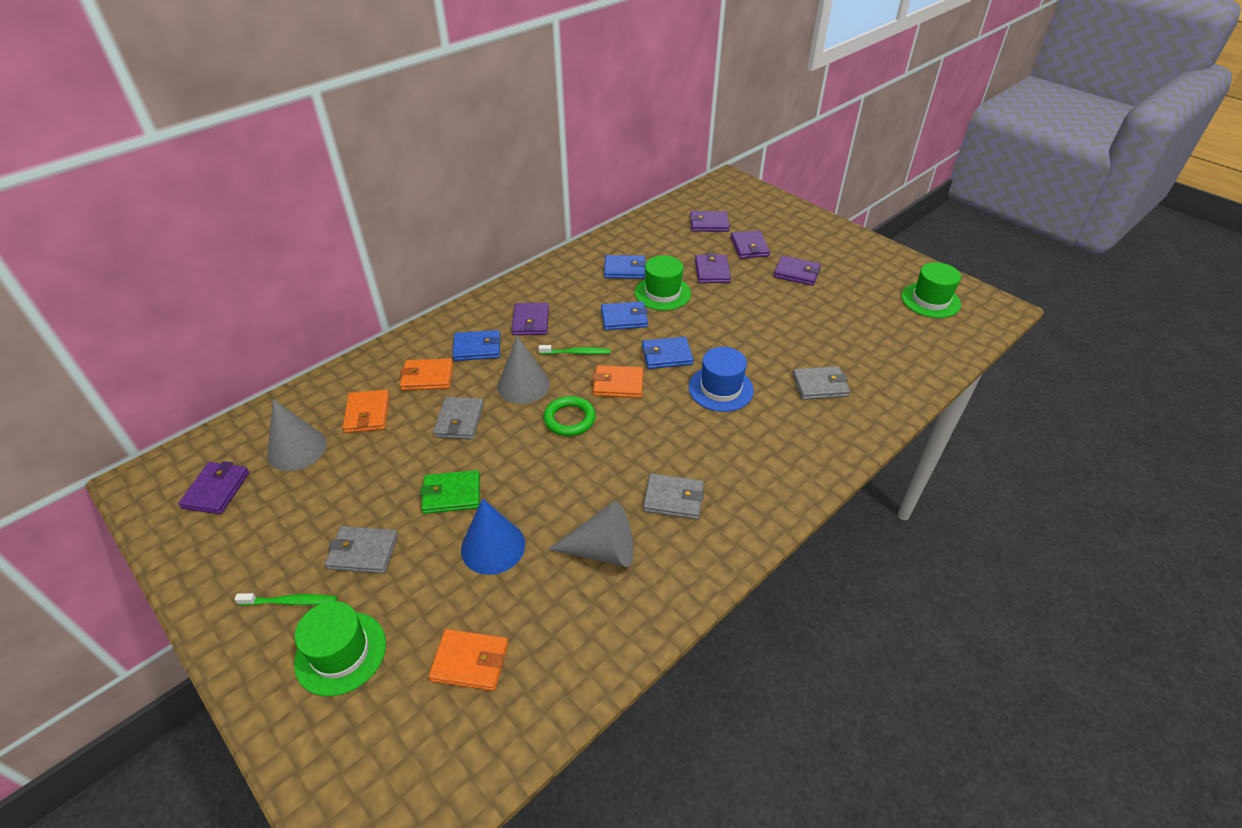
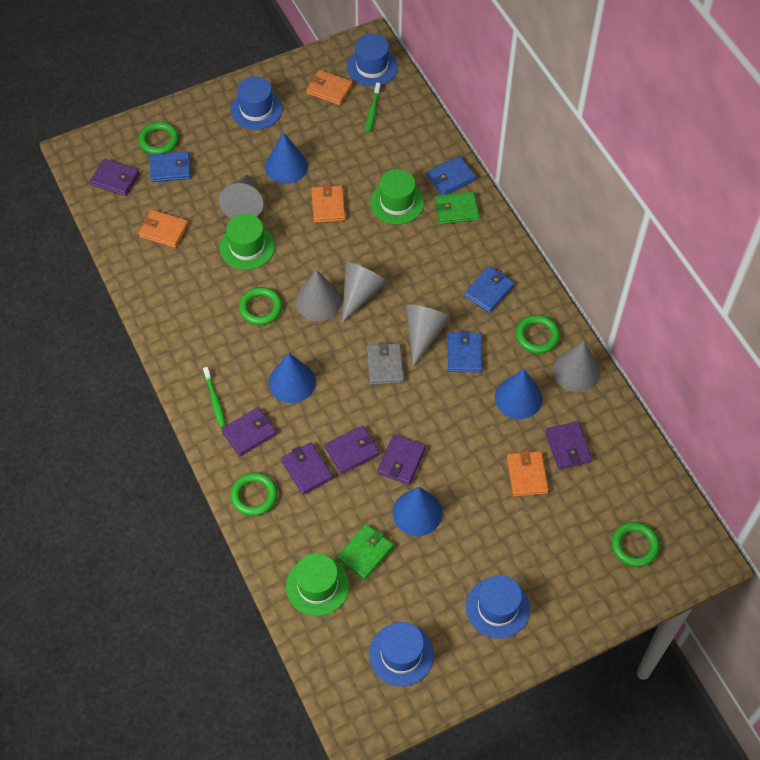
blue cone: 1 -> 4
blue hat: 1 -> 4
green ring: 1 -> 5
green wallet: 1 -> 2
grey cone: 3 -> 5
grey wallet: 4 -> 1

